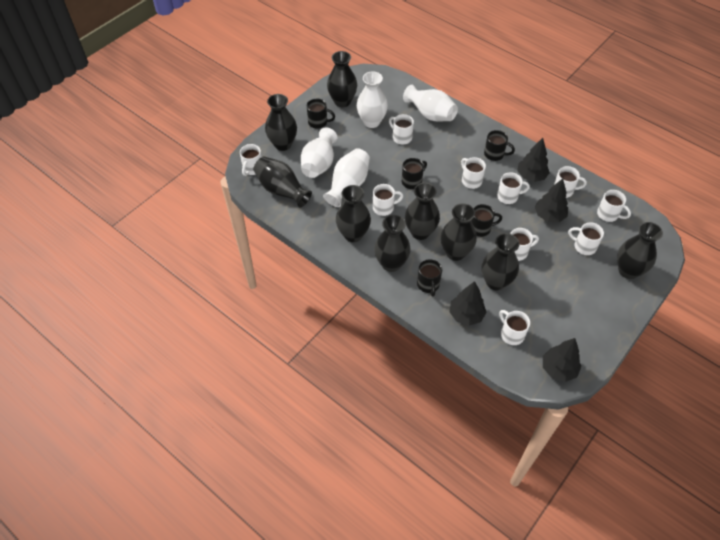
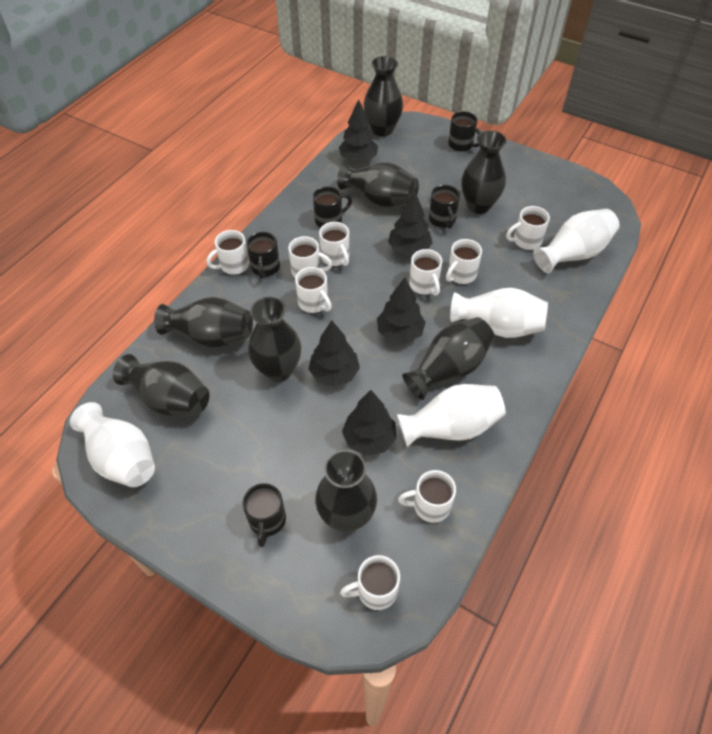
black tree: 4 -> 5
black vase: 9 -> 8
white mug: 10 -> 9

